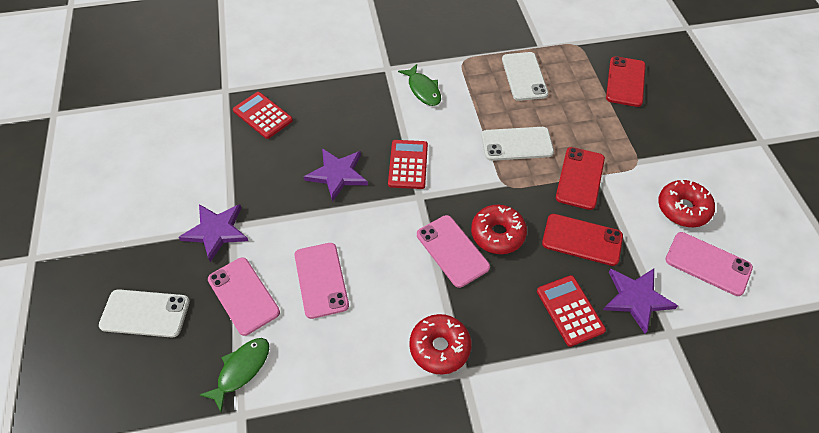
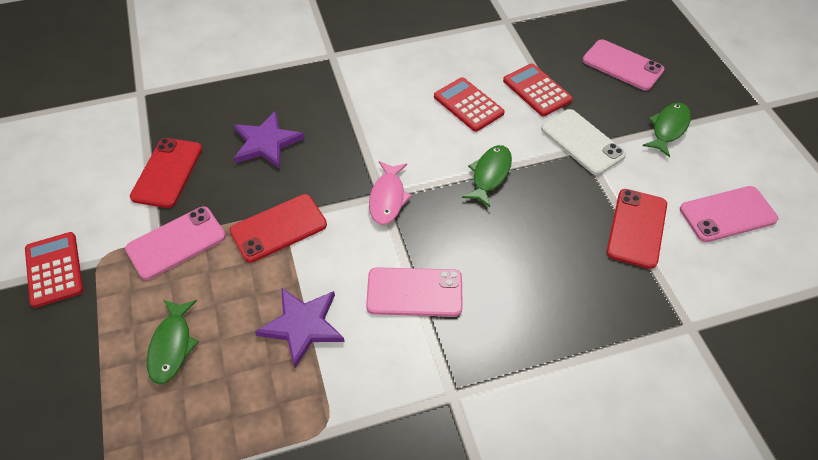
green fish: 2 -> 3
pink fish: 0 -> 1
purple star: 3 -> 2
red donut: 3 -> 0
white phone: 3 -> 1

